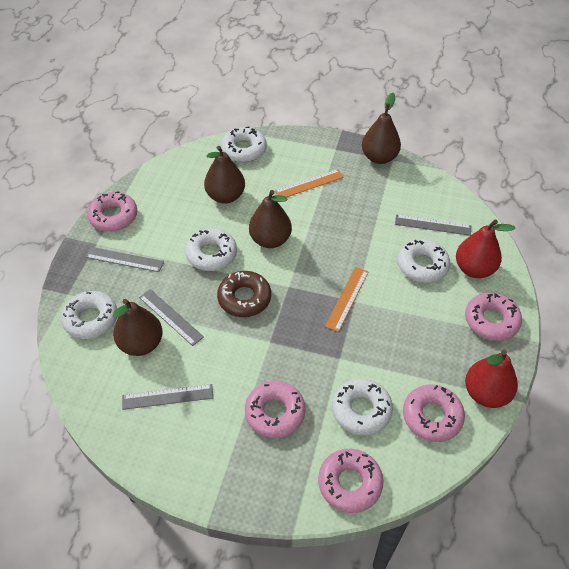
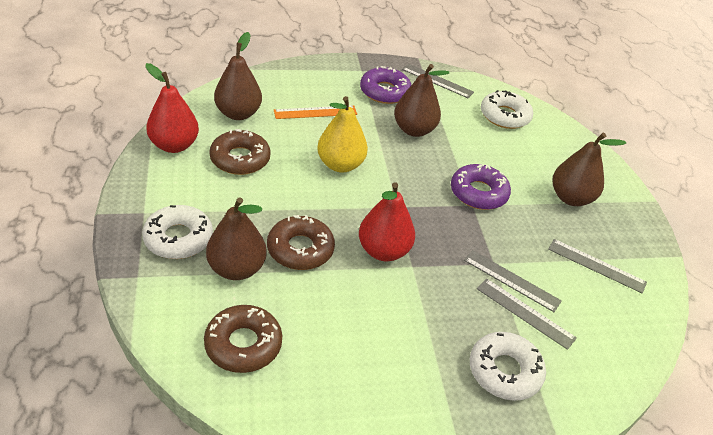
brown donut: 1 -> 3
orange ruler: 2 -> 1
pink donut: 5 -> 0
purple donut: 0 -> 2
white donut: 5 -> 3
yellow pear: 0 -> 1

